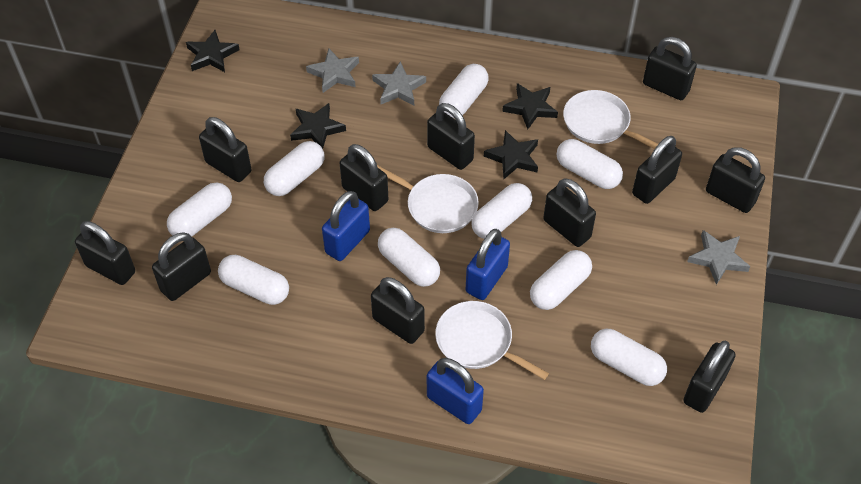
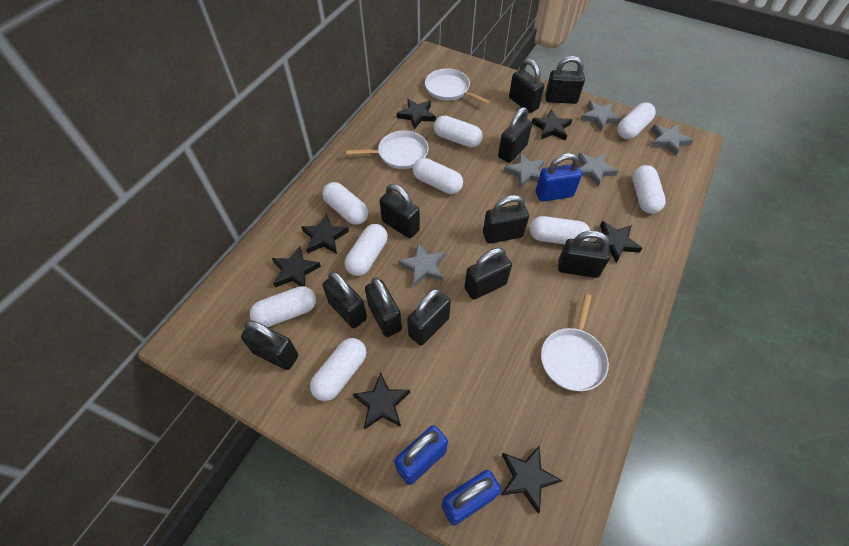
black star: 4 -> 7
grey star: 3 -> 5

